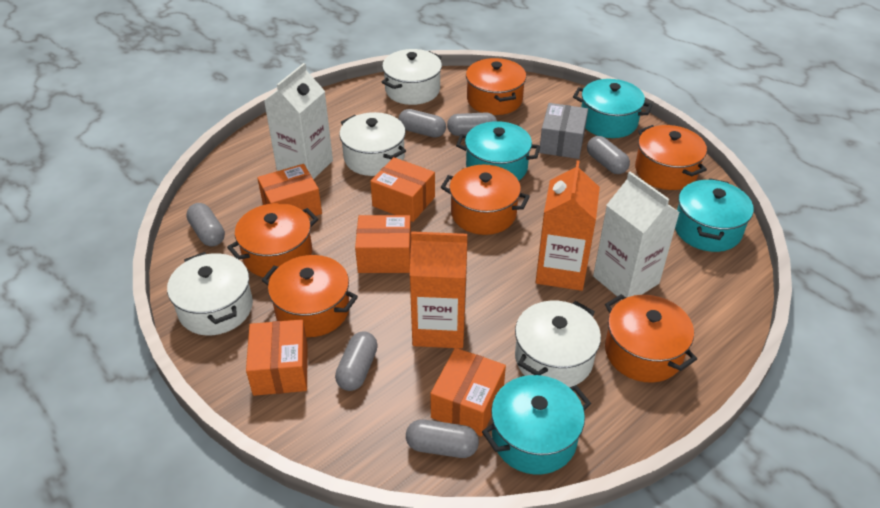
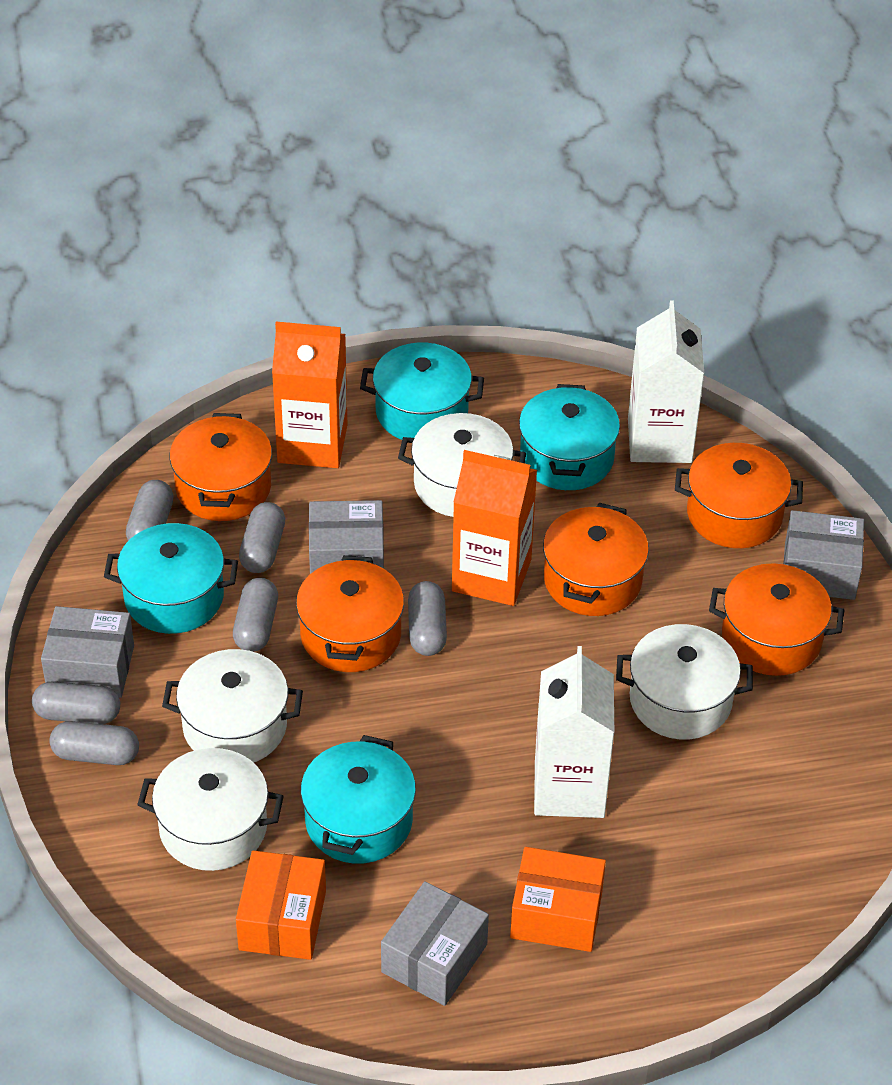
grey box: 1 -> 4
orange box: 5 -> 2
orange pot: 6 -> 5

